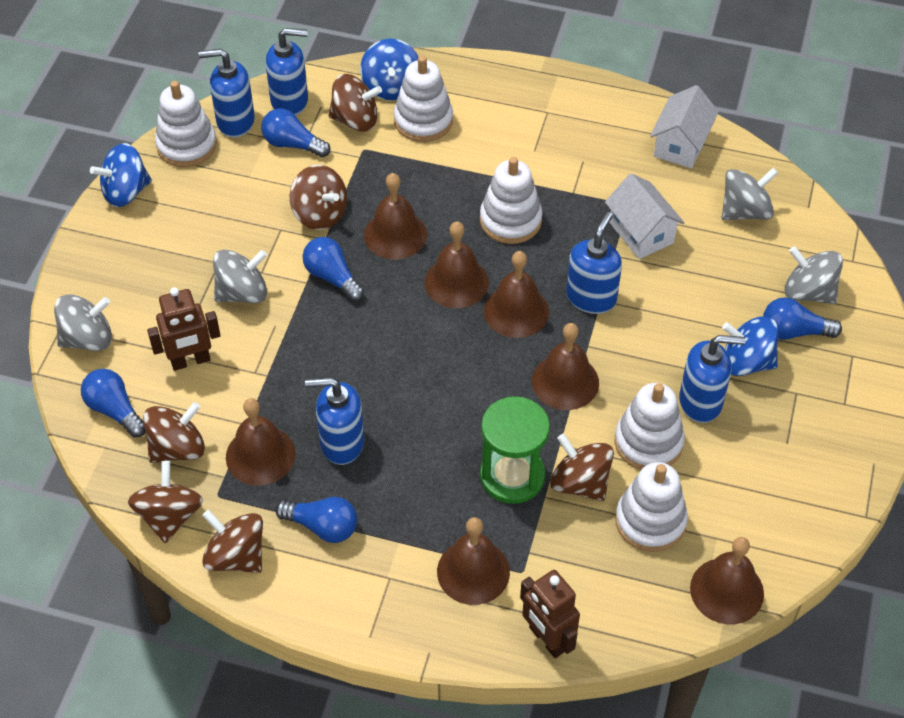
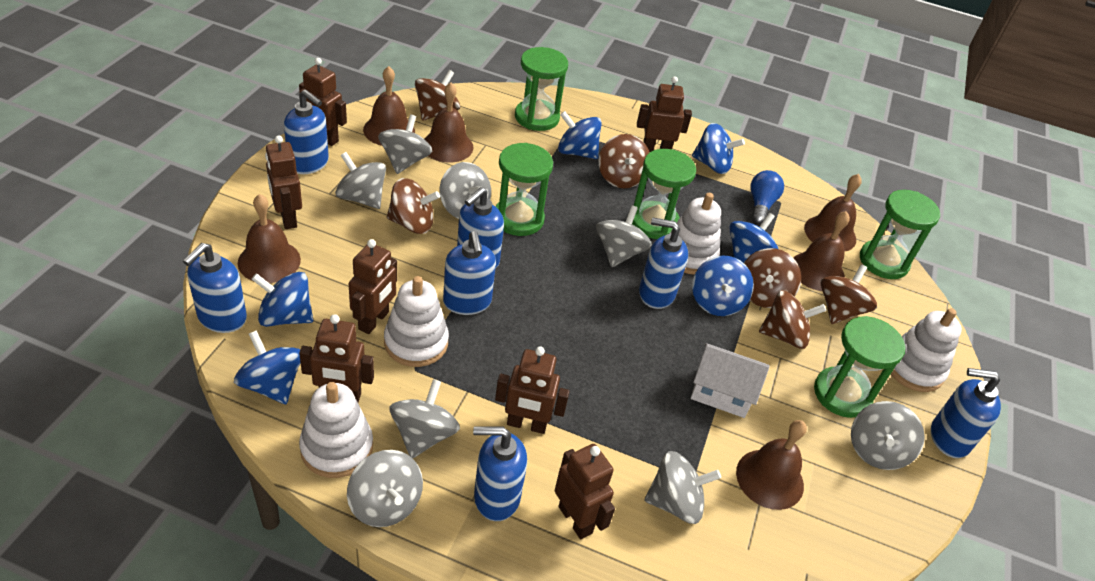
blue light bulb: 5 -> 1
blue soap dispenser: 5 -> 7
blue spinning top: 3 -> 6
brown bell: 7 -> 6
brown robot: 2 -> 7
green hourglass: 1 -> 5
grey spinning top: 4 -> 8
white house: 2 -> 1
white stacking toy: 5 -> 4

